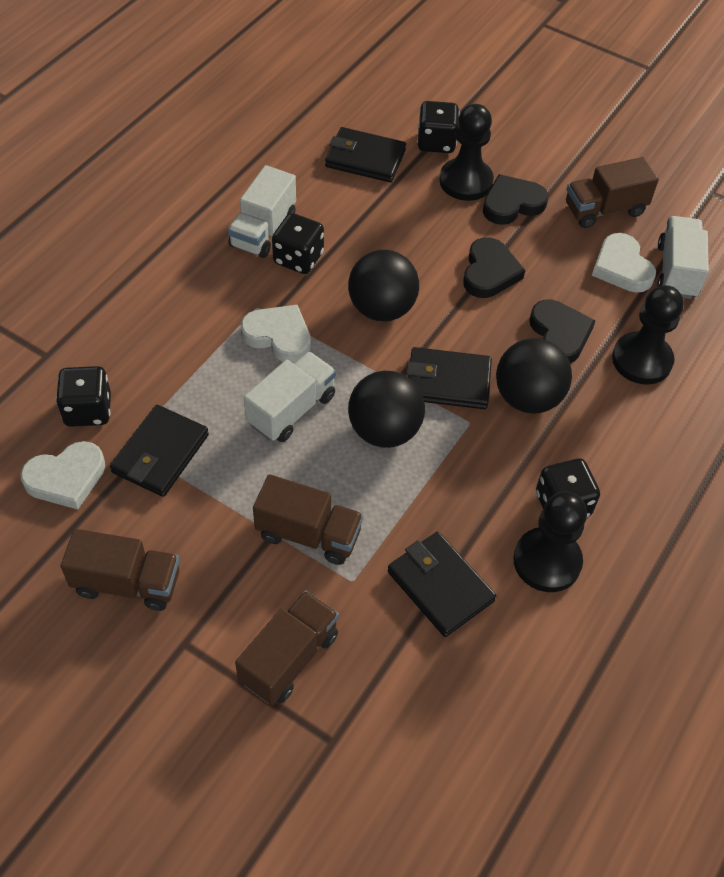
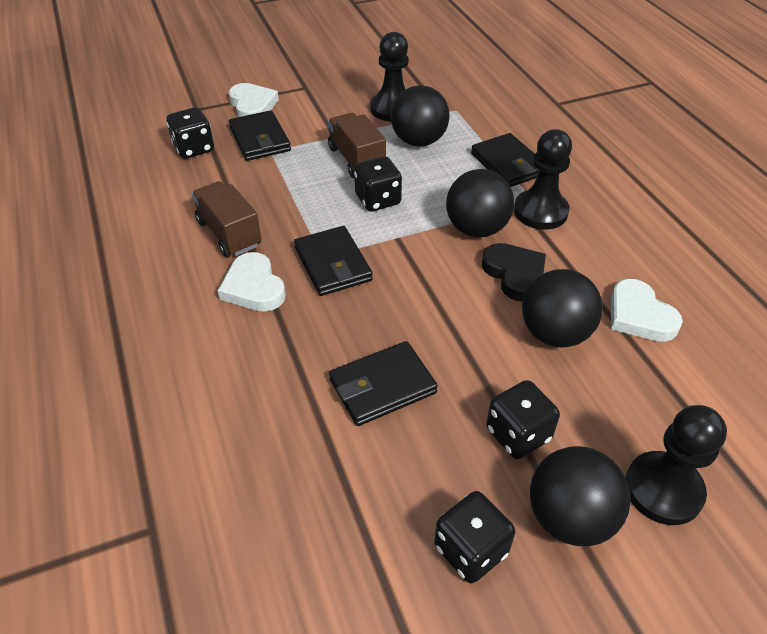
black ball: 3 -> 4
black heart: 3 -> 1
brown truck: 4 -> 2
white truck: 3 -> 0

